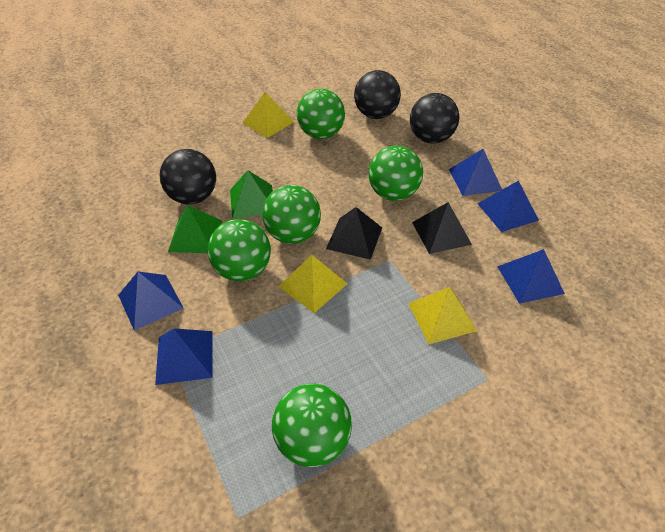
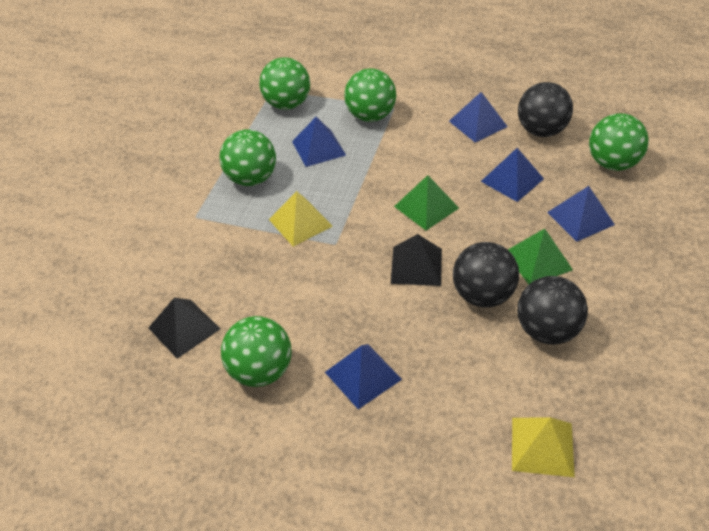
yellow pyramid: 3 -> 2

